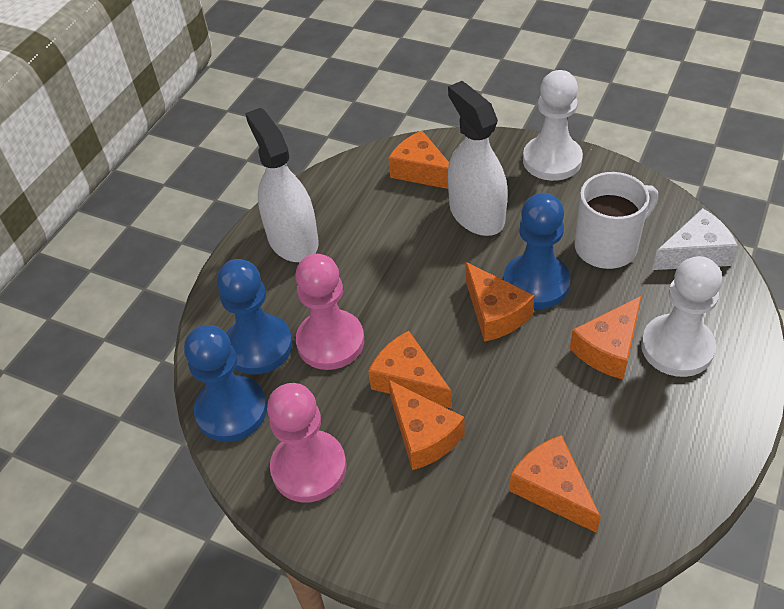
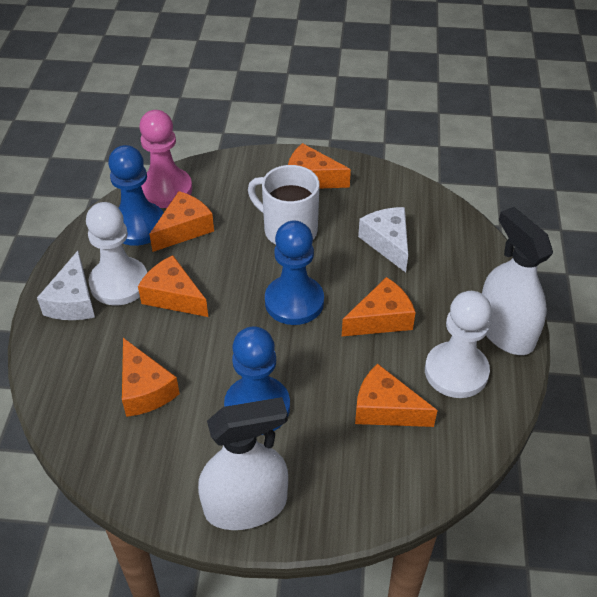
pink pawn: 2 -> 1
white cheese: 1 -> 2

